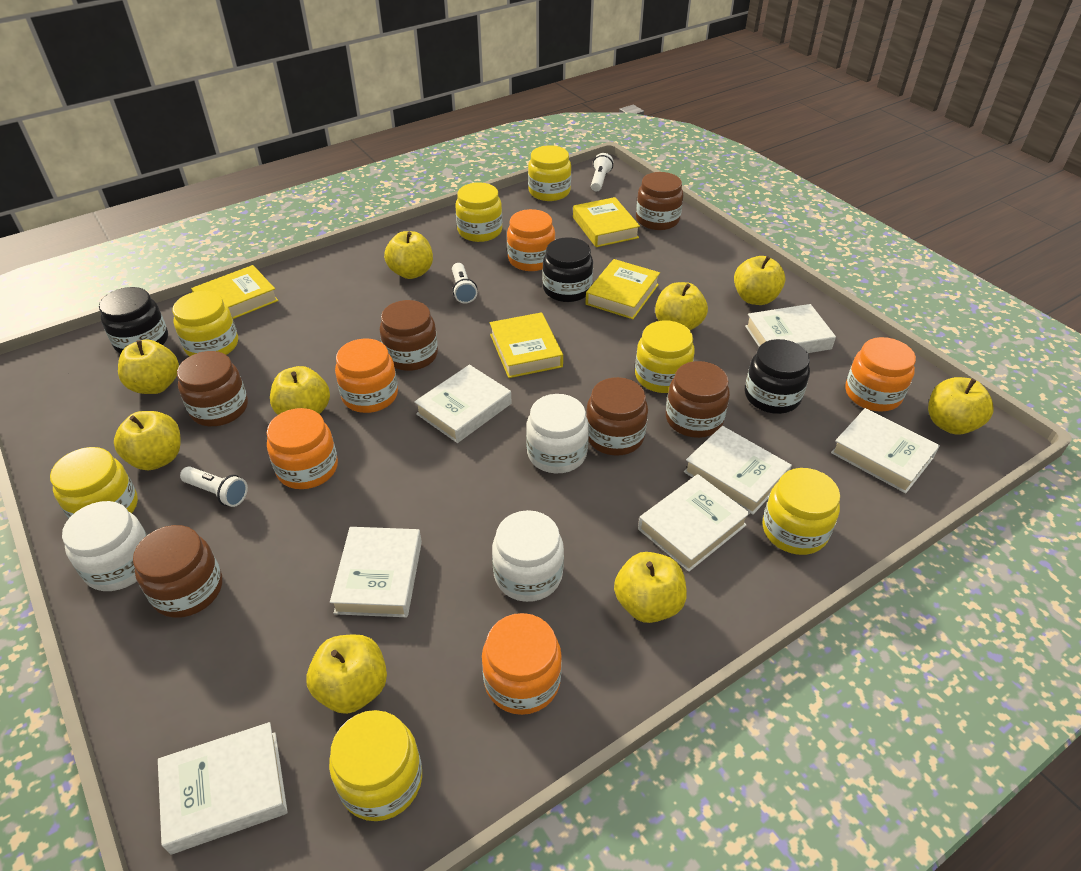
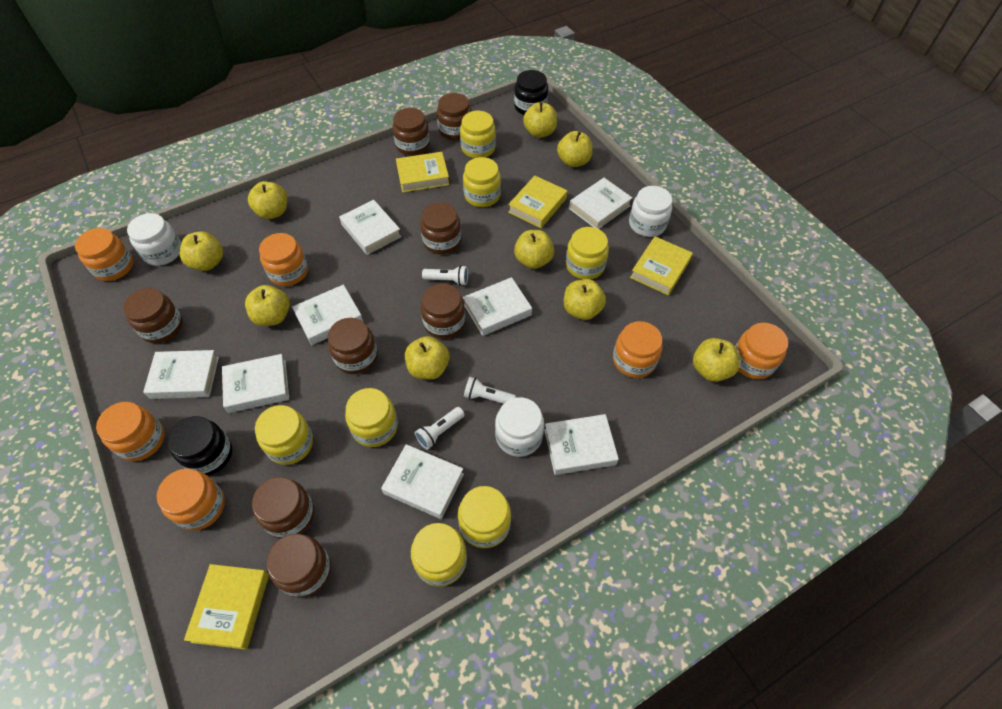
black jar: 3 -> 2
brown jar: 6 -> 8
orange jar: 5 -> 6
white book: 7 -> 8

